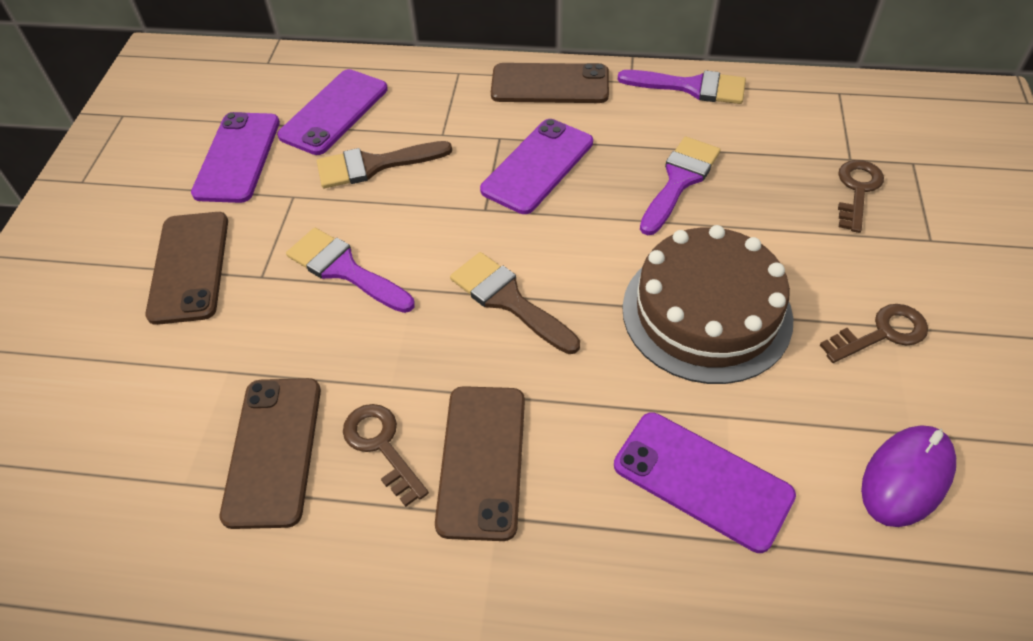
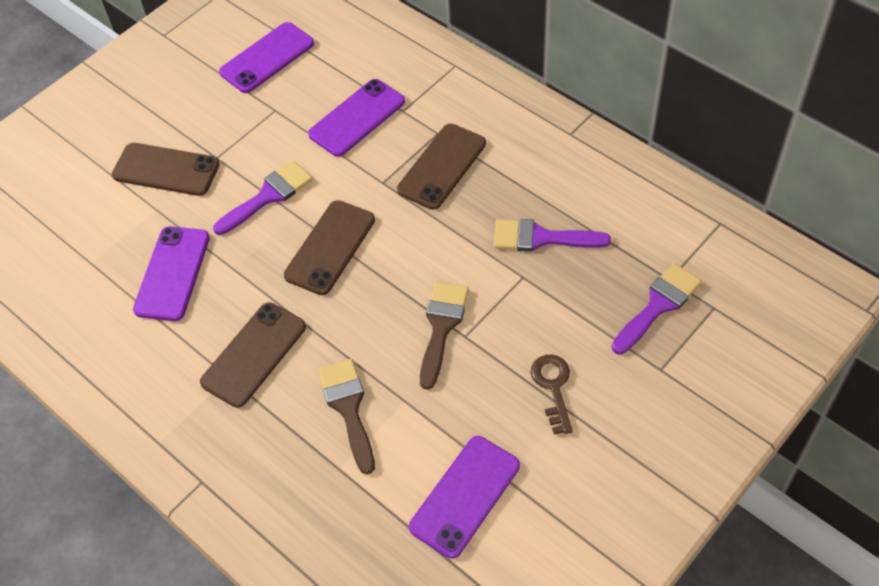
brown cake: 1 -> 0
brown key: 3 -> 1
purple mouse: 1 -> 0

